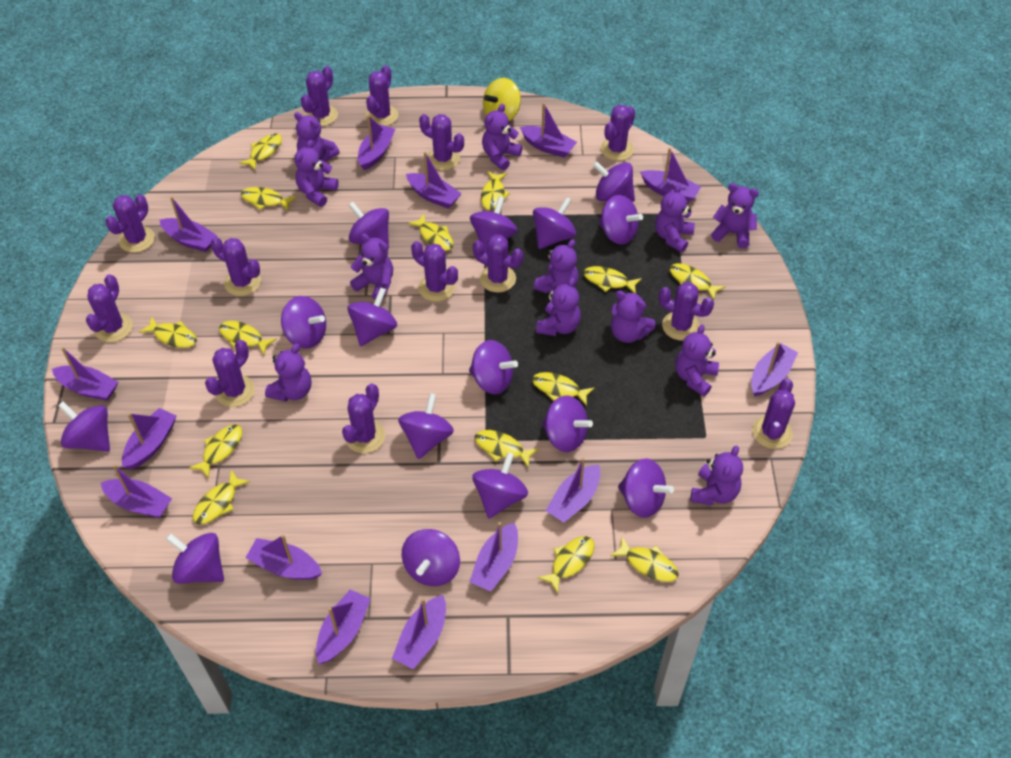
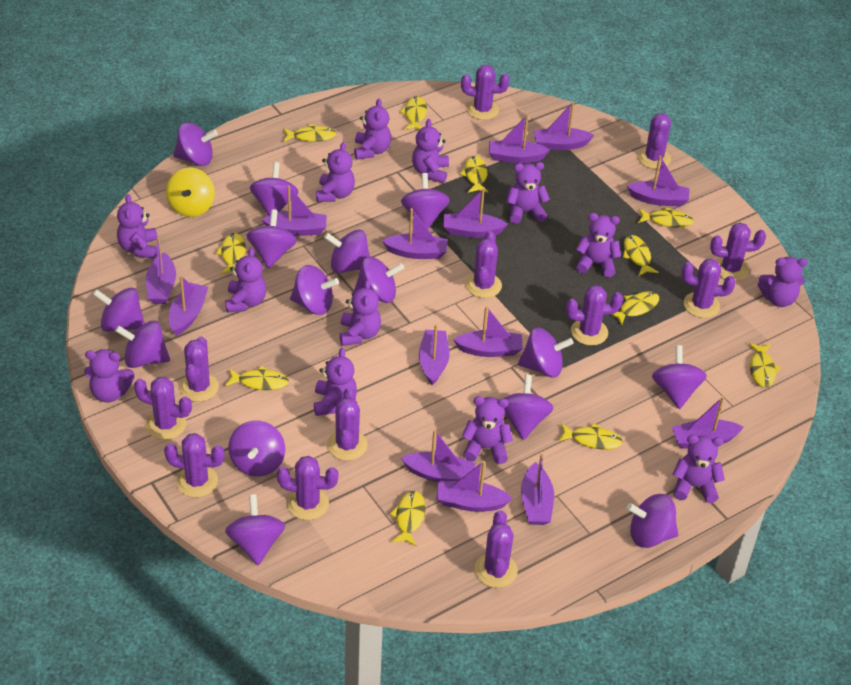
purple cactus: 13 -> 12
purple teddy bear: 12 -> 13
yellow fish: 14 -> 11

